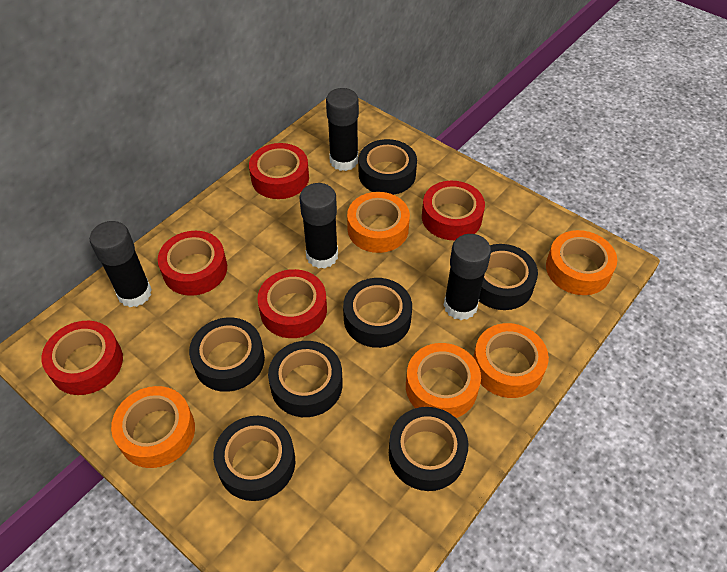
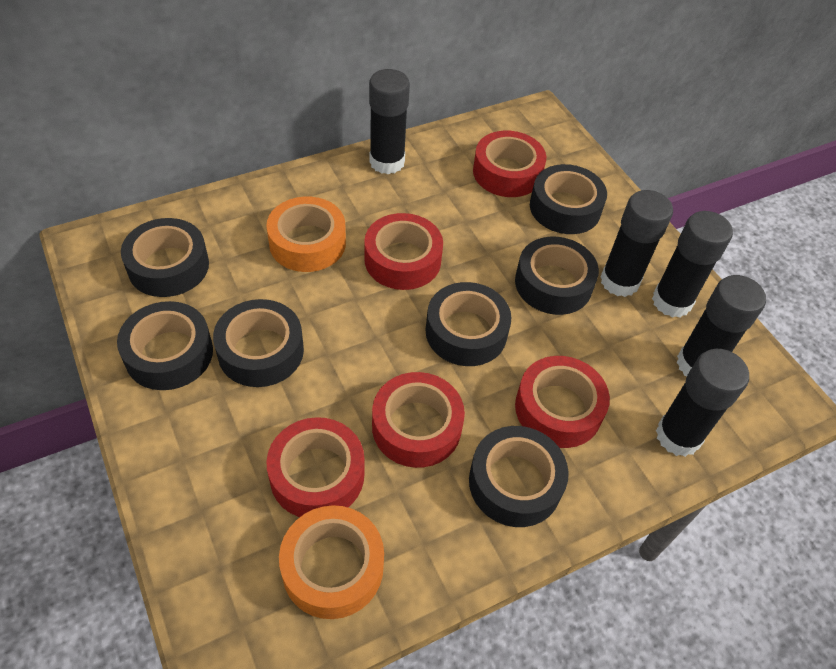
black glue stick: 4 -> 5
orange tape: 5 -> 2

